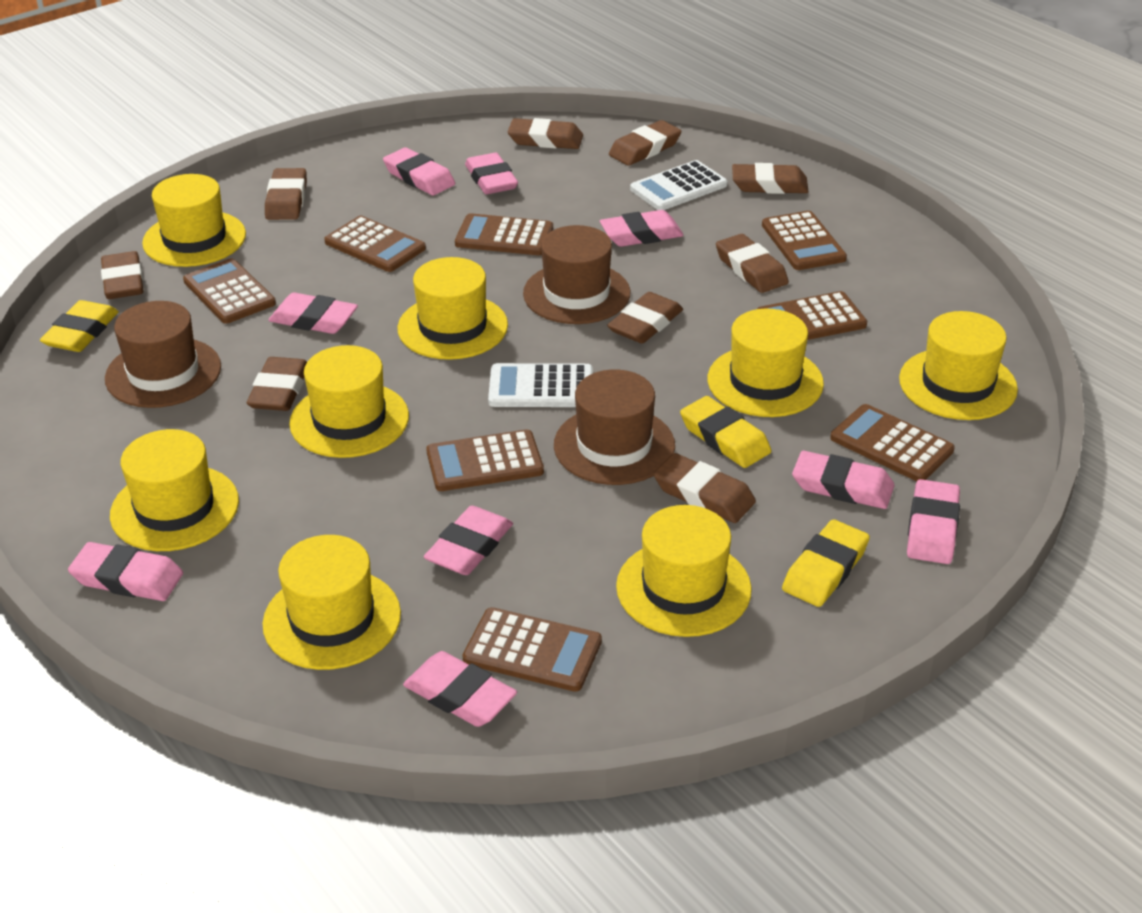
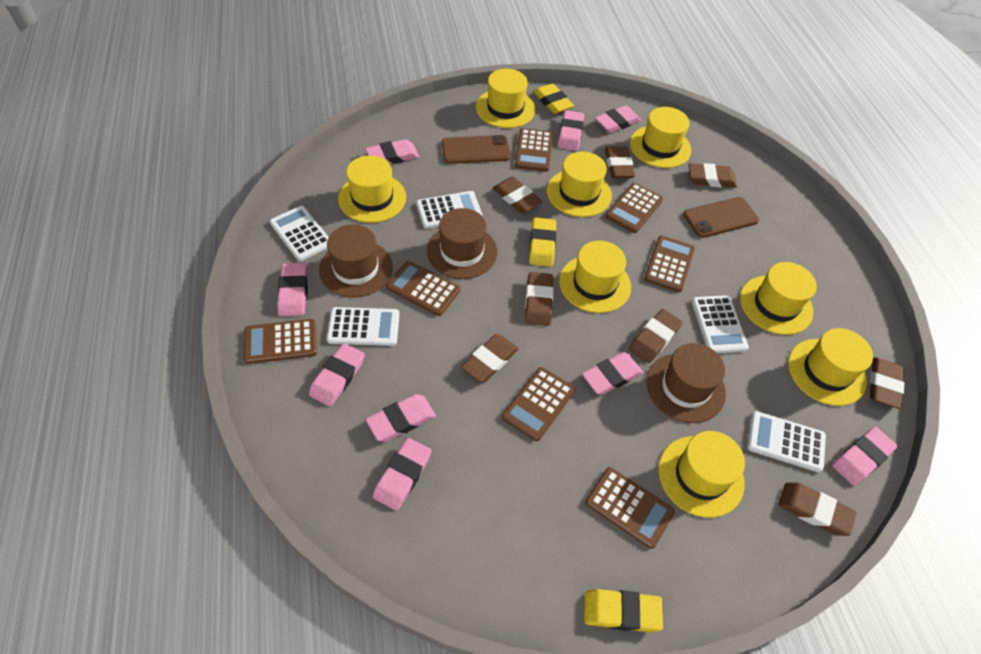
brown calculator: 8 -> 7
brown eraser: 9 -> 8
brown phone: 0 -> 2
white calculator: 2 -> 5

